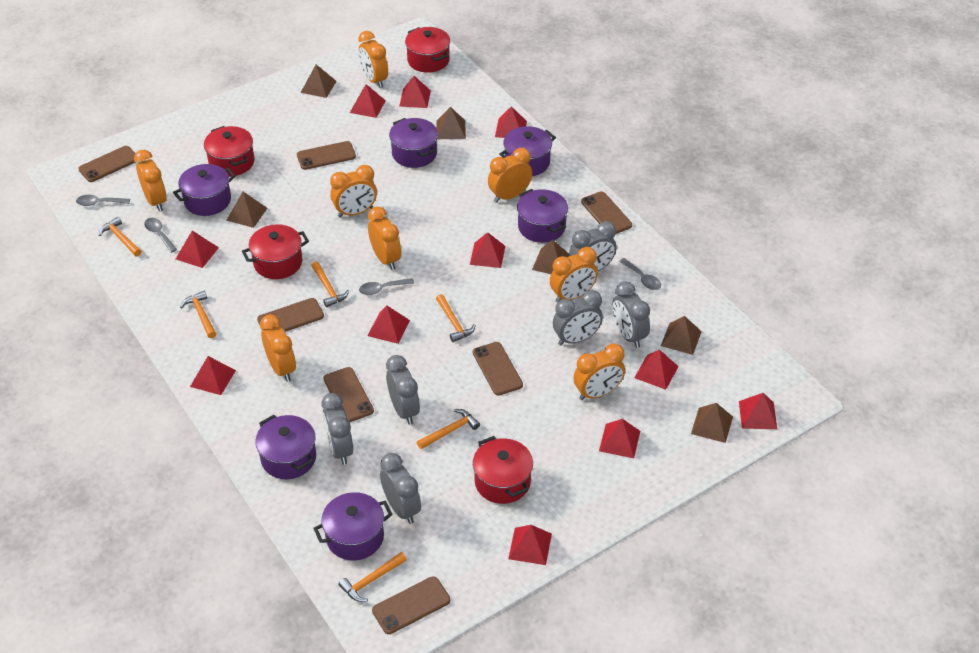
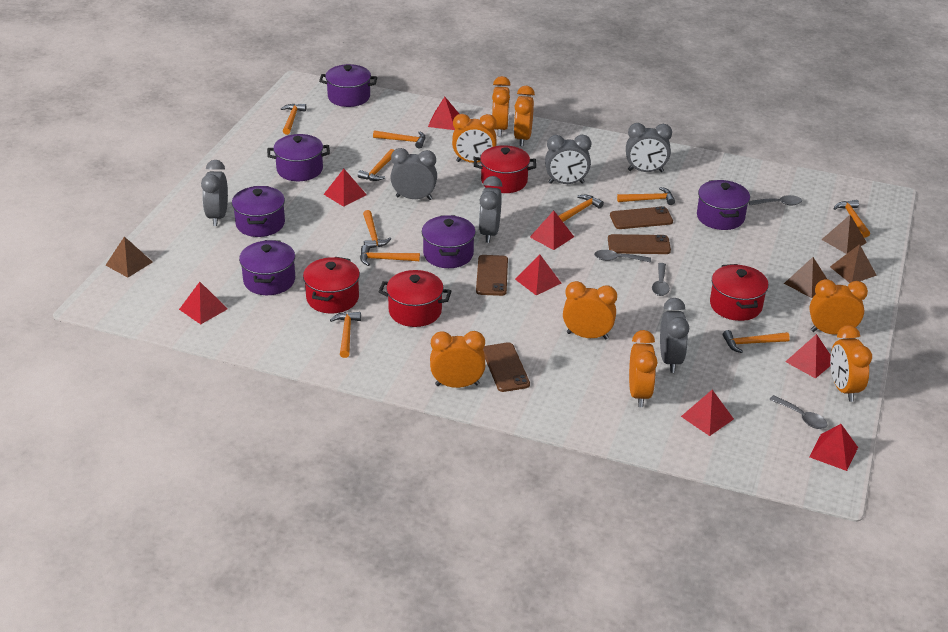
brown phone: 7 -> 4
brown pyramid: 6 -> 4
orange hammer: 6 -> 10
red pyramid: 11 -> 8

